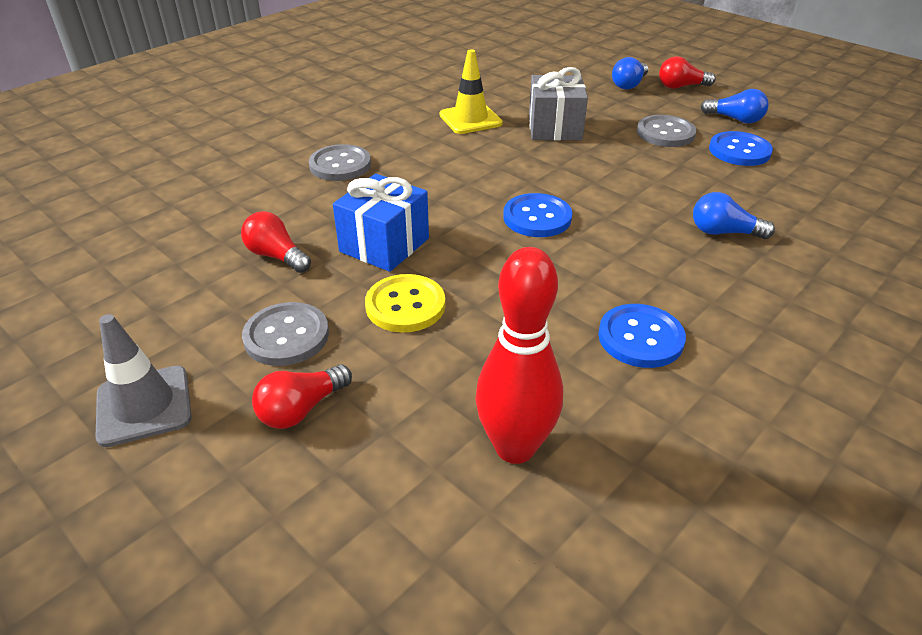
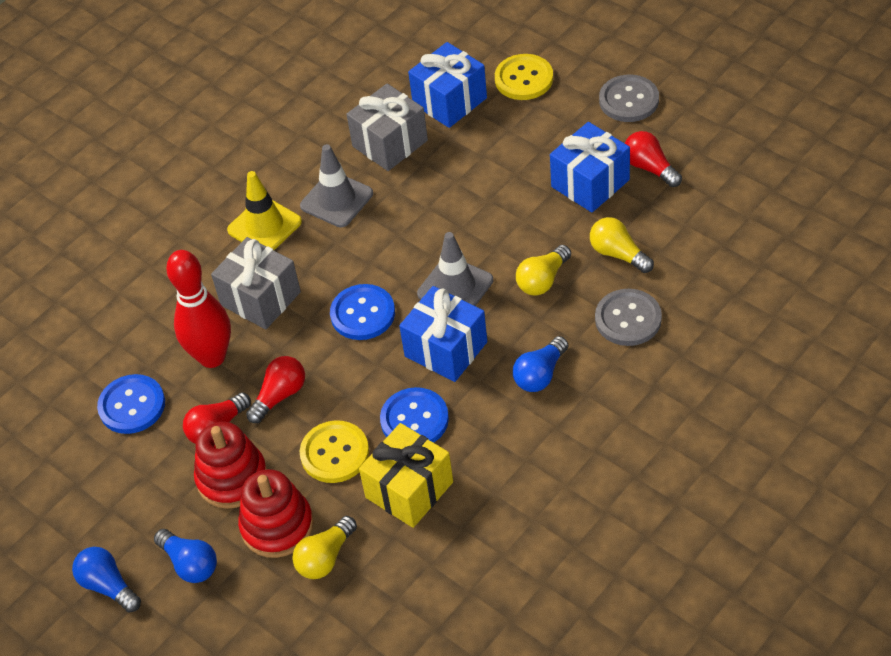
blue gift: 1 -> 3
grey button: 3 -> 2
grey gift: 1 -> 2
grey traffic cone: 1 -> 2
red stacking toy: 0 -> 2
yellow button: 1 -> 2
yellow gift: 0 -> 1
yellow light bulb: 0 -> 3

